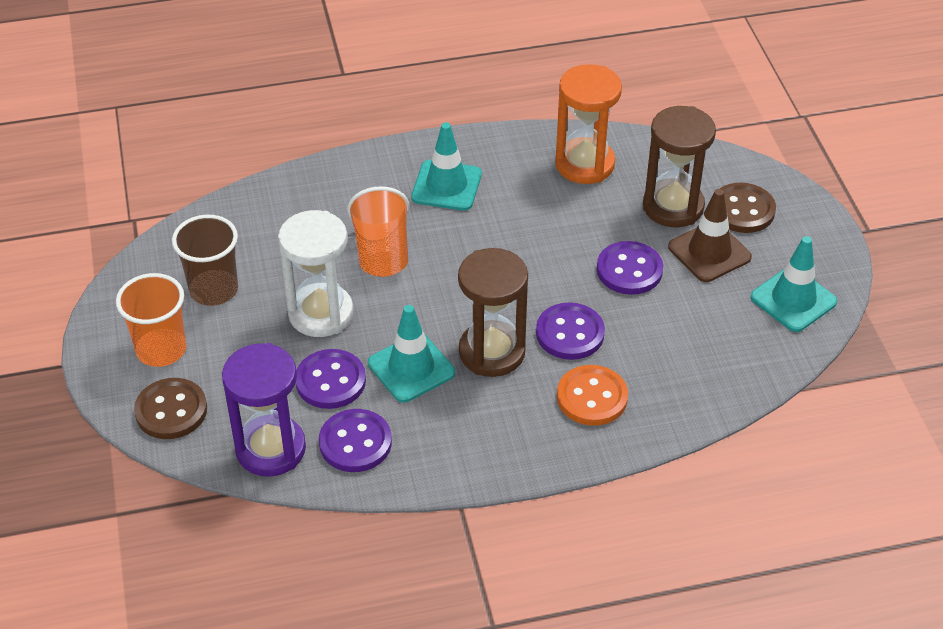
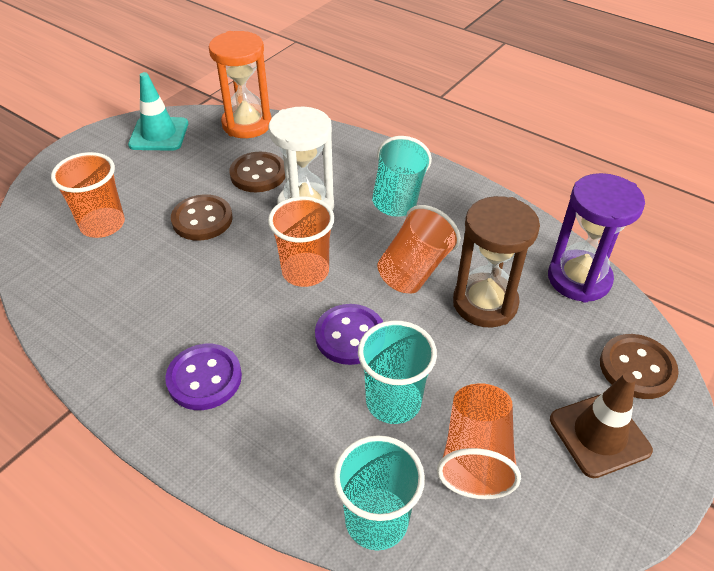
brown button: 2 -> 3
brown cup: 1 -> 0
brown hourglass: 2 -> 1
orange button: 1 -> 0
orange cup: 2 -> 4
purple button: 4 -> 2
turquoise cup: 0 -> 3
turquoise traffic cone: 3 -> 1

